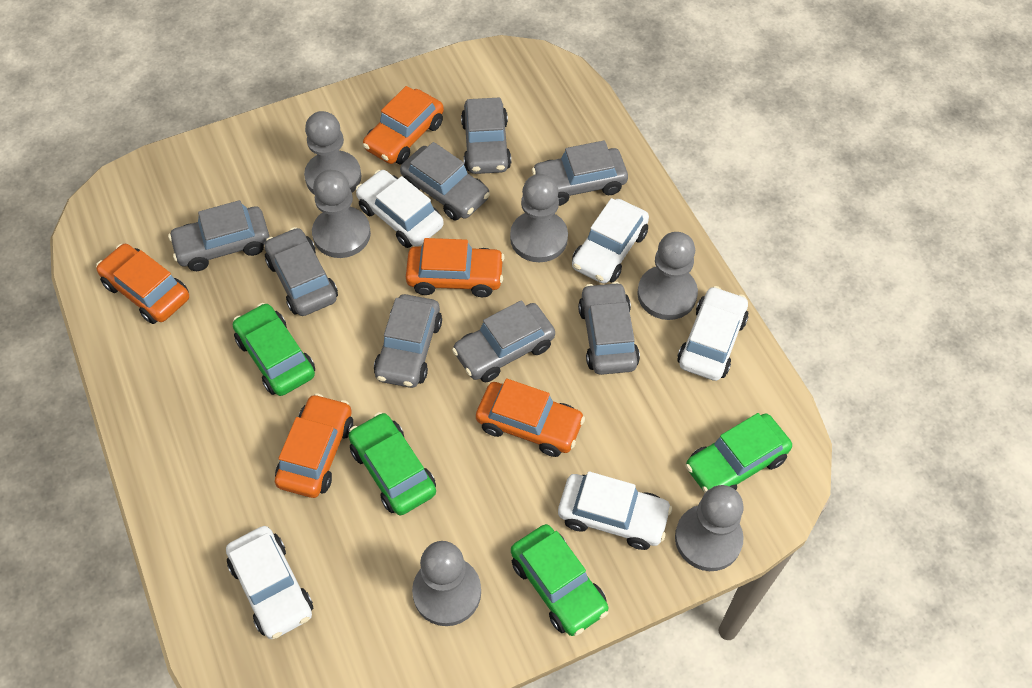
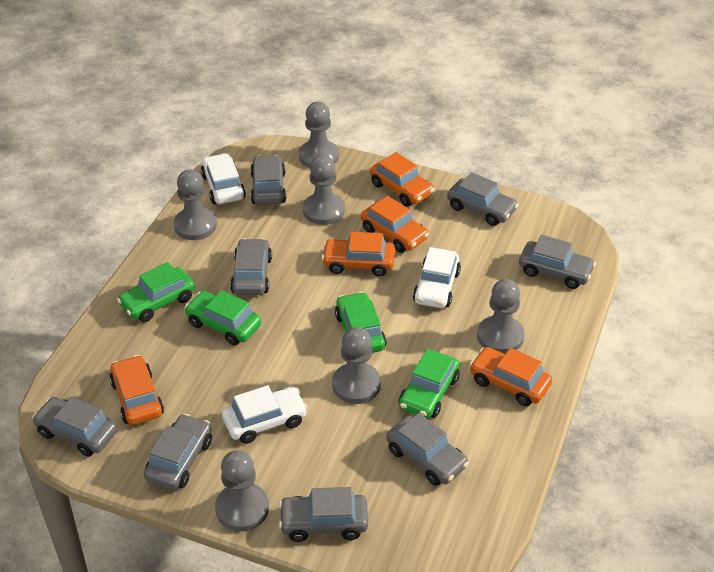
white car: 5 -> 3

